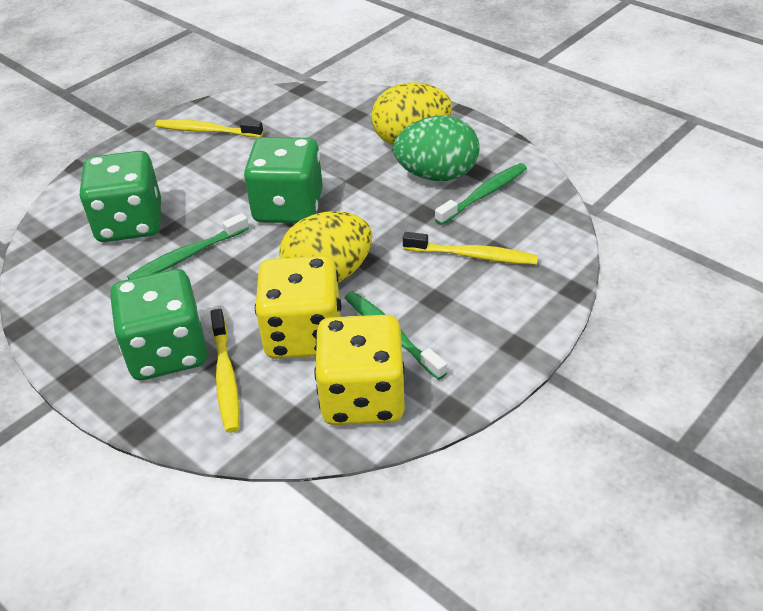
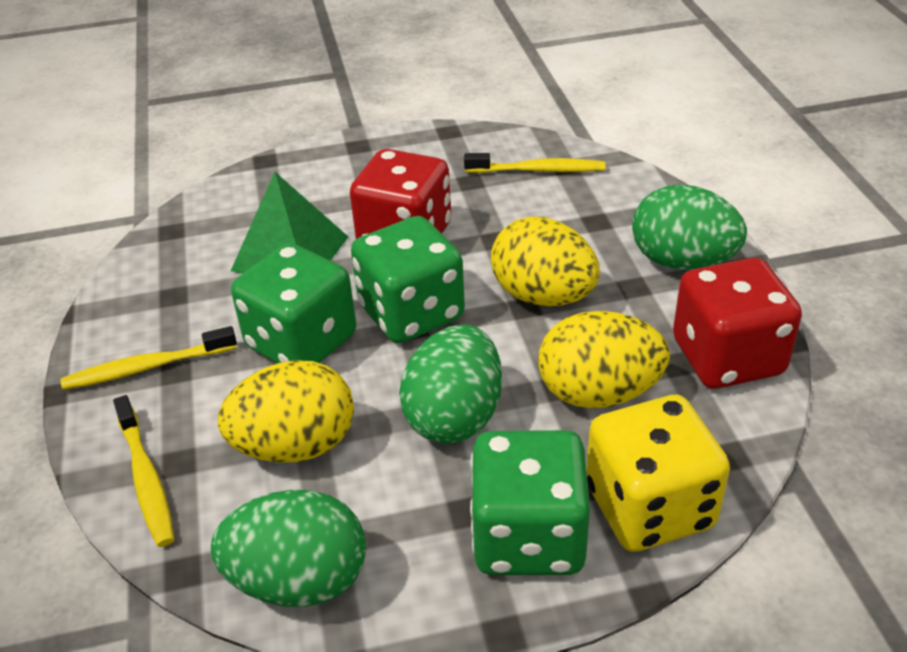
green egg: 1 -> 3
green pyramid: 0 -> 1
green toothbrush: 3 -> 0
red dice: 0 -> 2
yellow dice: 2 -> 1
yellow egg: 2 -> 3

